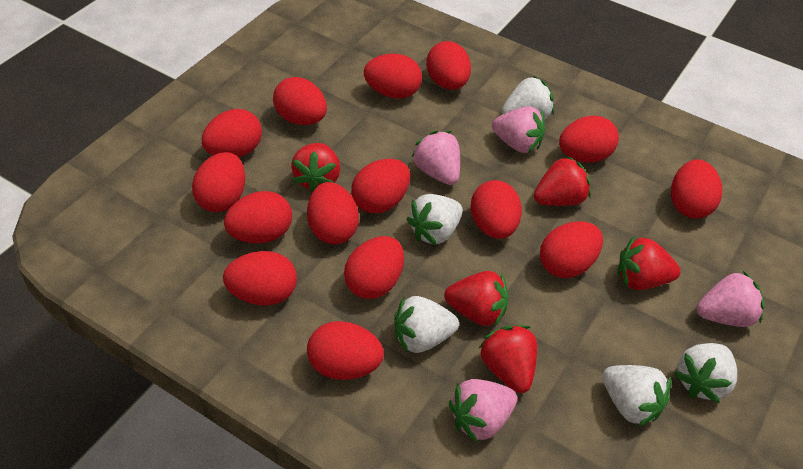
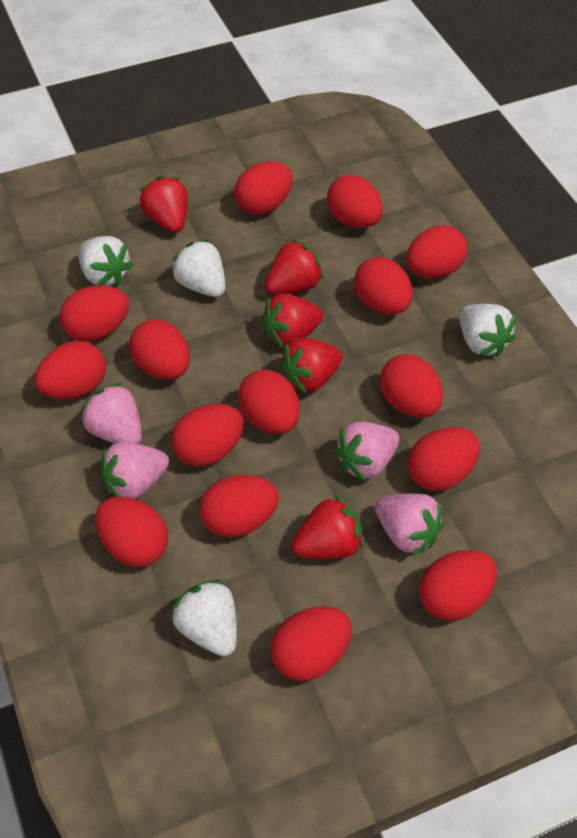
white strawberry: 5 -> 4

